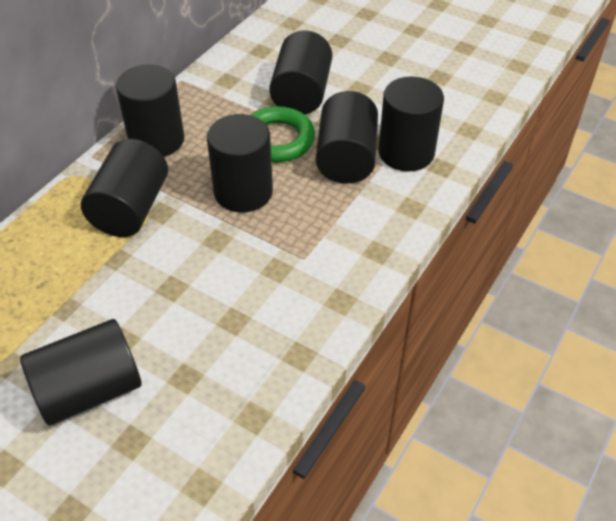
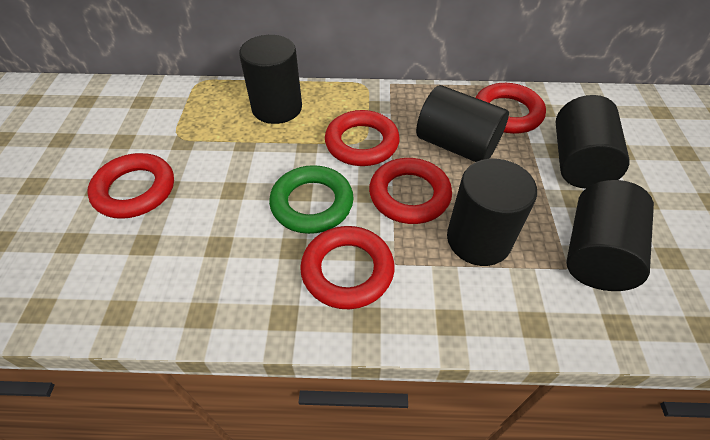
black cylinder: 7 -> 5
red ring: 0 -> 5

